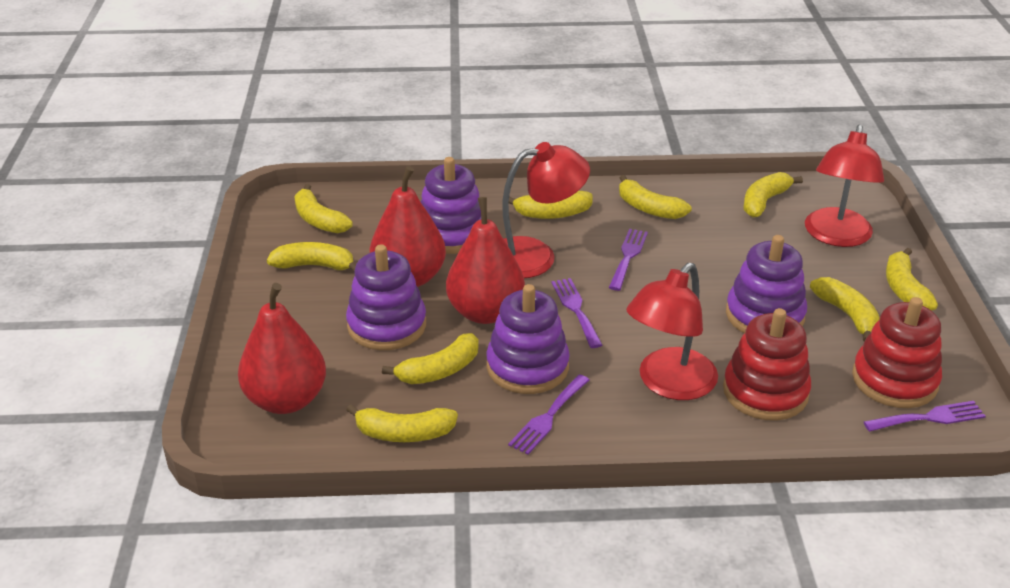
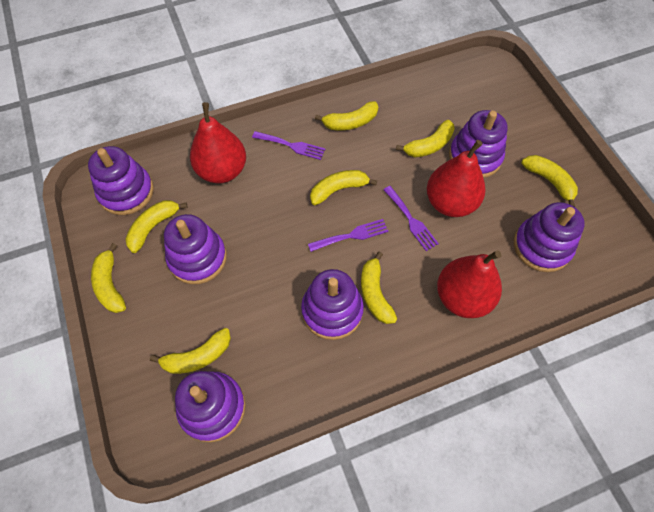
purple fork: 4 -> 3
purple stacking toy: 4 -> 6
red lamp: 3 -> 0
red stacking toy: 2 -> 0
yellow banana: 9 -> 8

